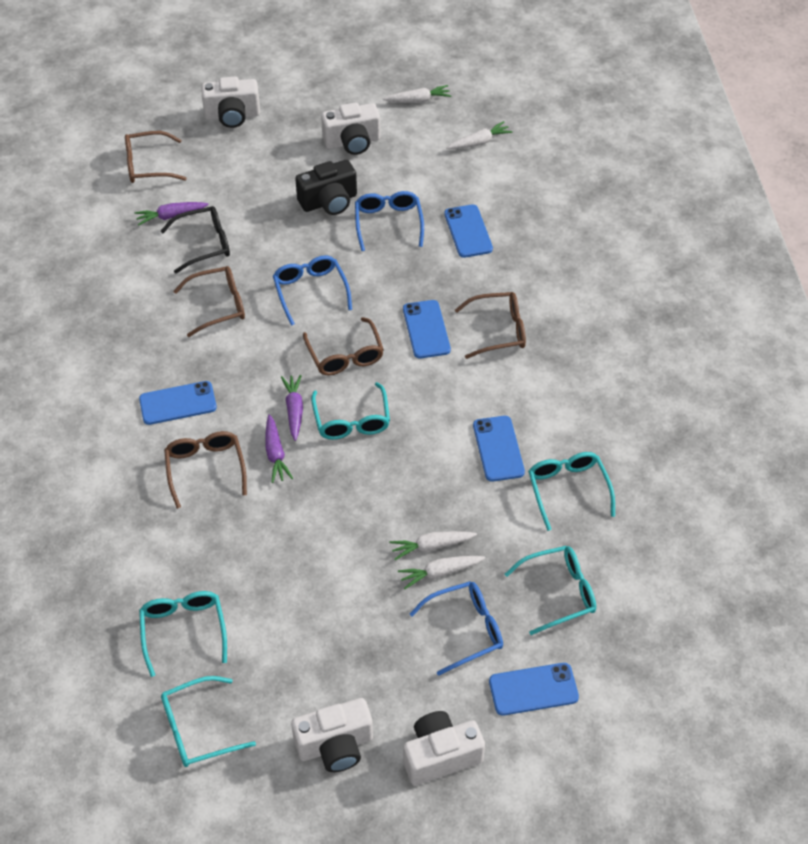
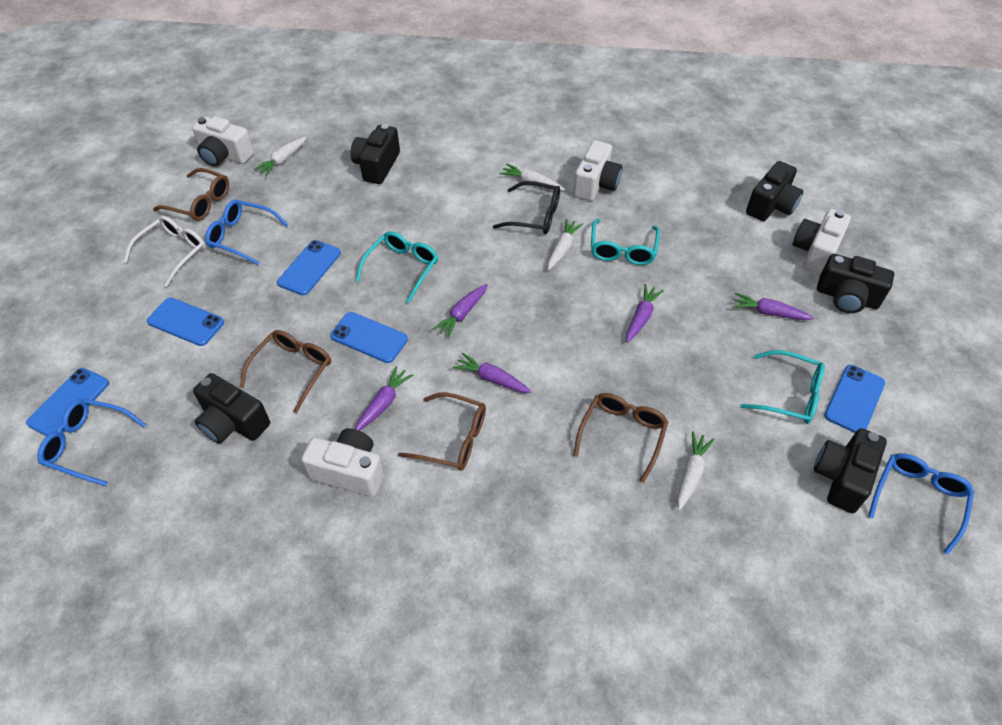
black camera: 1 -> 5
brown glasses: 5 -> 4
purple carrot: 3 -> 5
turquoise glasses: 5 -> 3
white glasses: 0 -> 1

